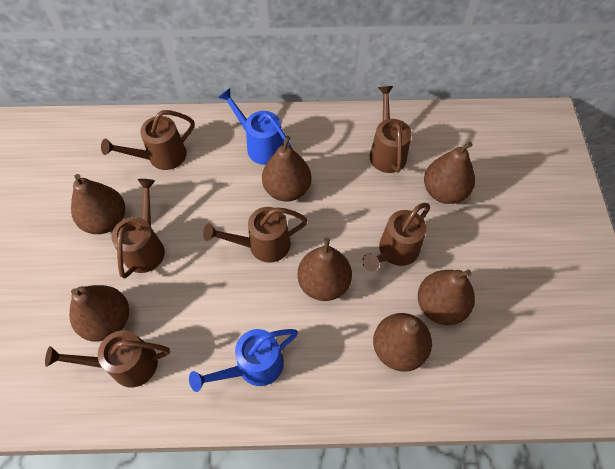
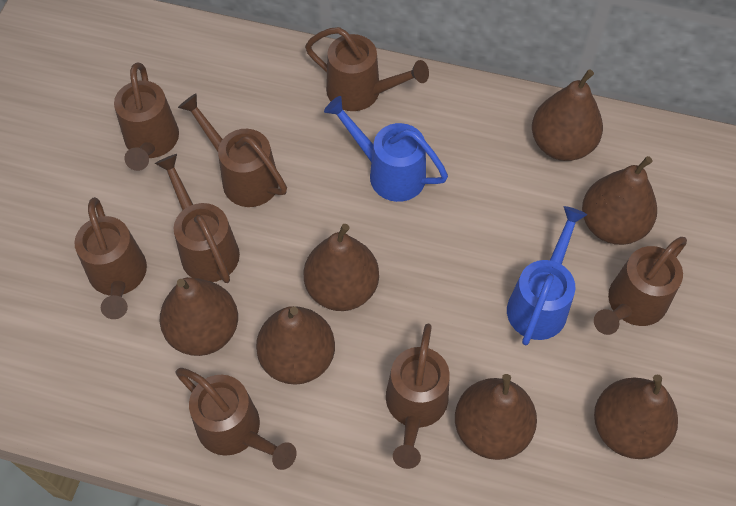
brown watering can: 6 -> 8

